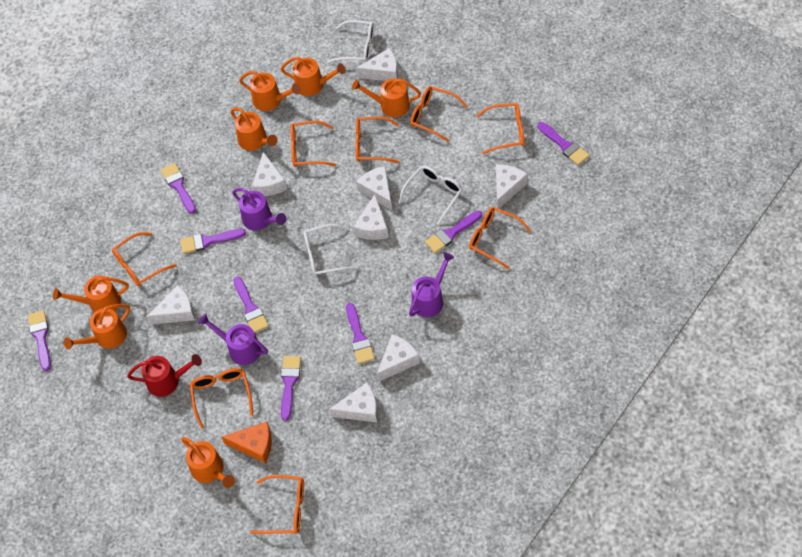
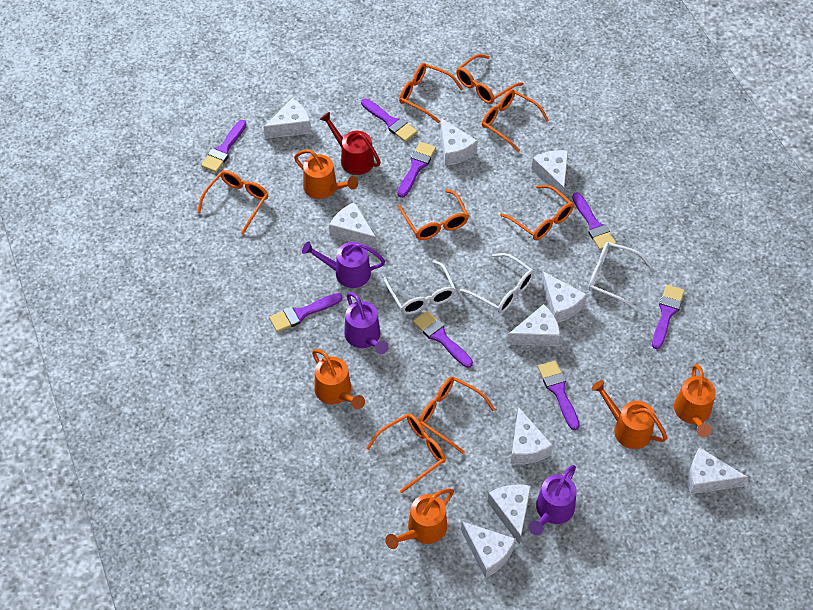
orange cheese: 1 -> 0
orange watering can: 7 -> 5
white cheese: 8 -> 10

